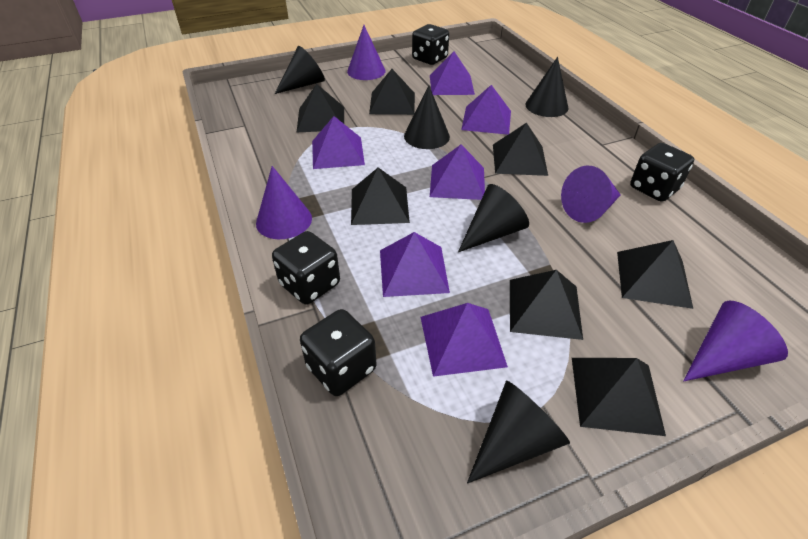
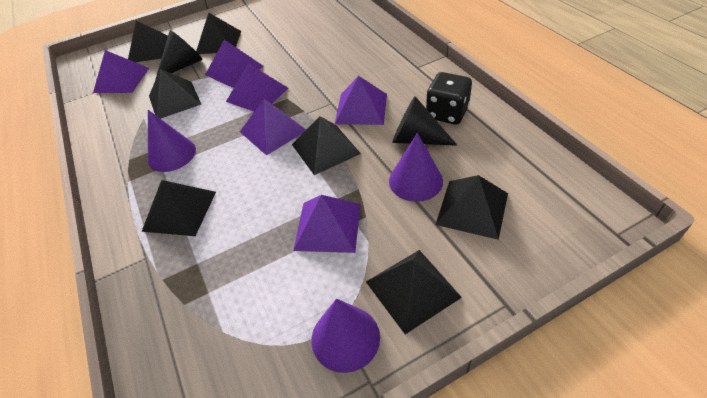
black cone: 5 -> 2
black dice: 4 -> 1
purple cone: 4 -> 3

